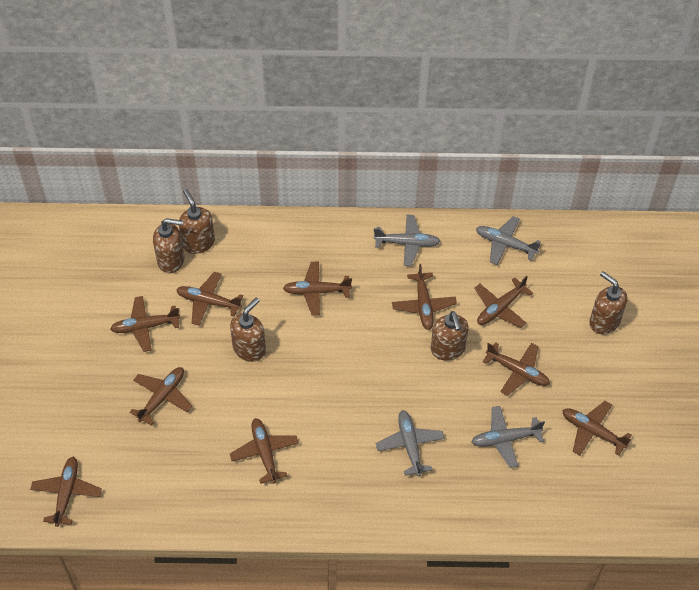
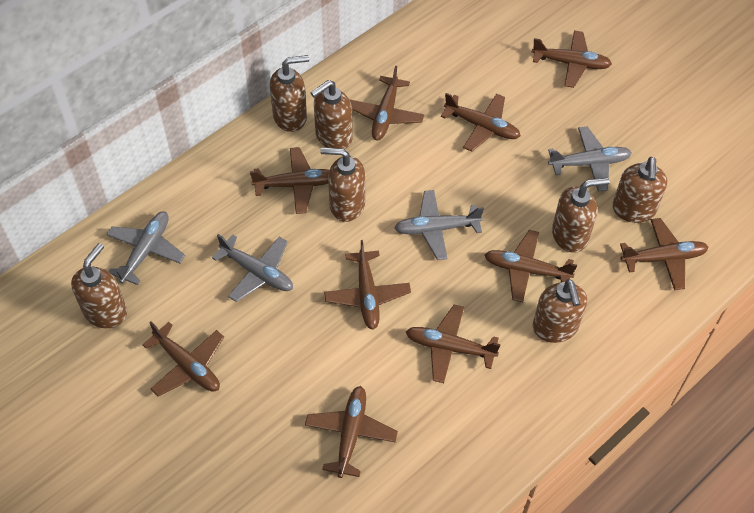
brown soap dispenser: 5 -> 7

